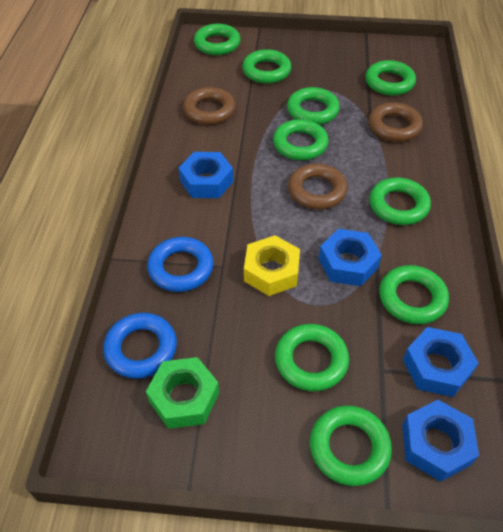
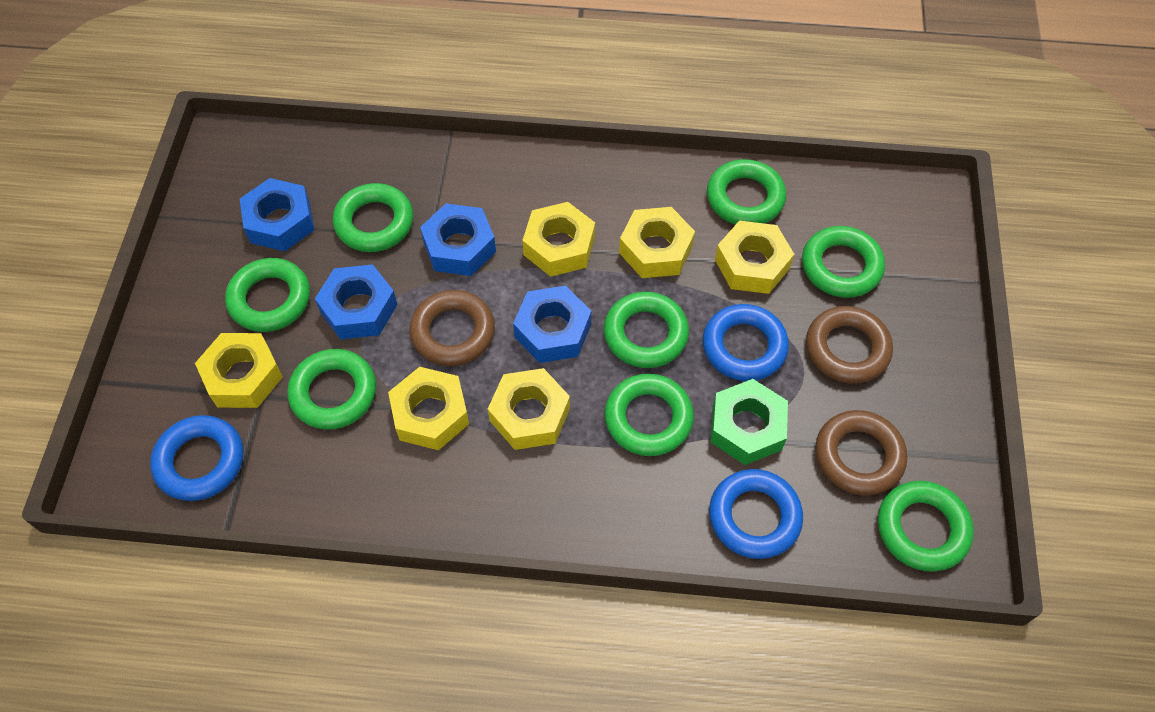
blue ring: 2 -> 3
green ring: 9 -> 8
yellow nut: 1 -> 6

